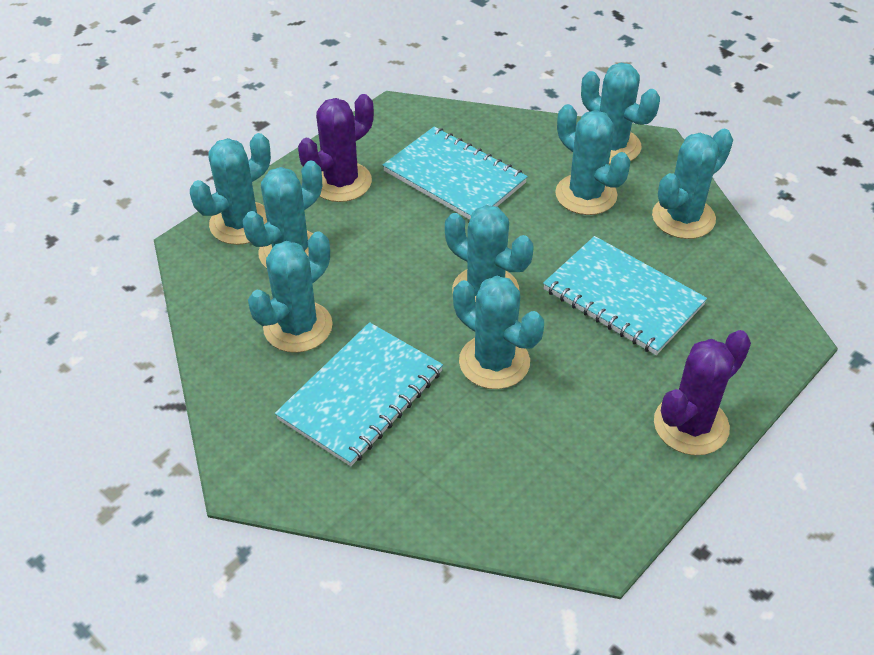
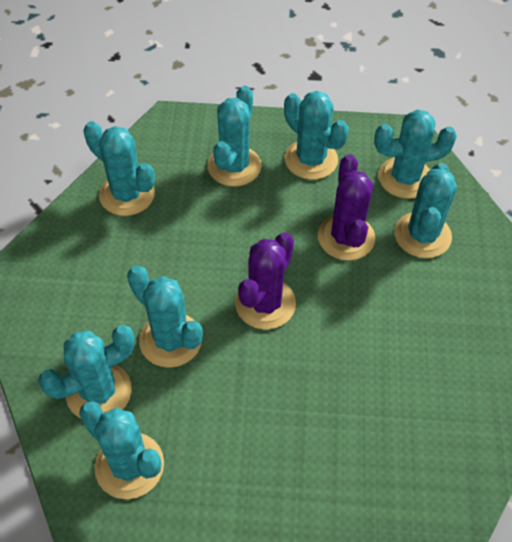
turquoise notebook: 3 -> 0

